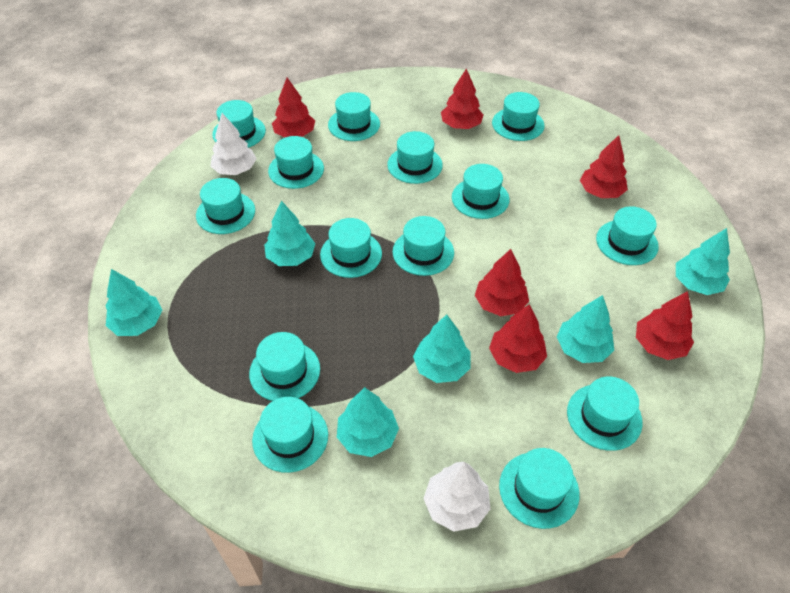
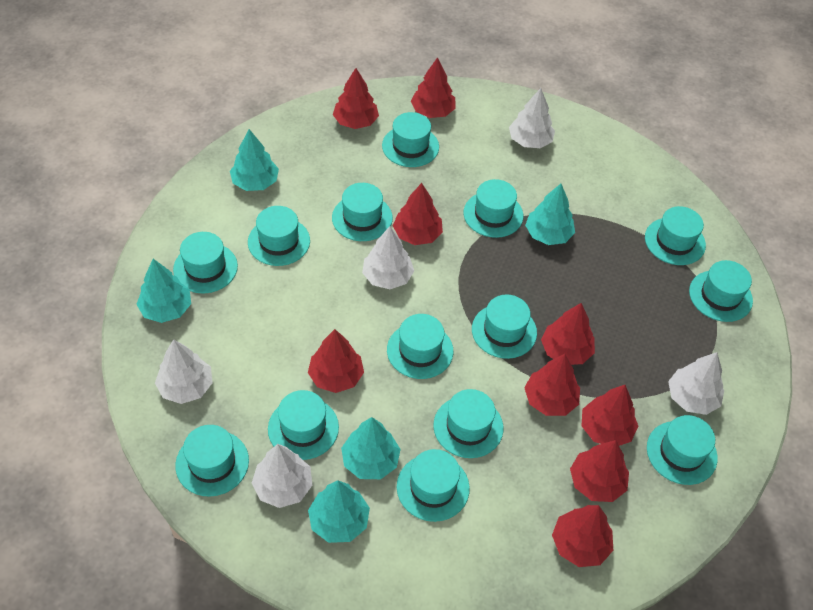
red tree: 6 -> 9
turquoise tree: 6 -> 5
white tree: 2 -> 5

